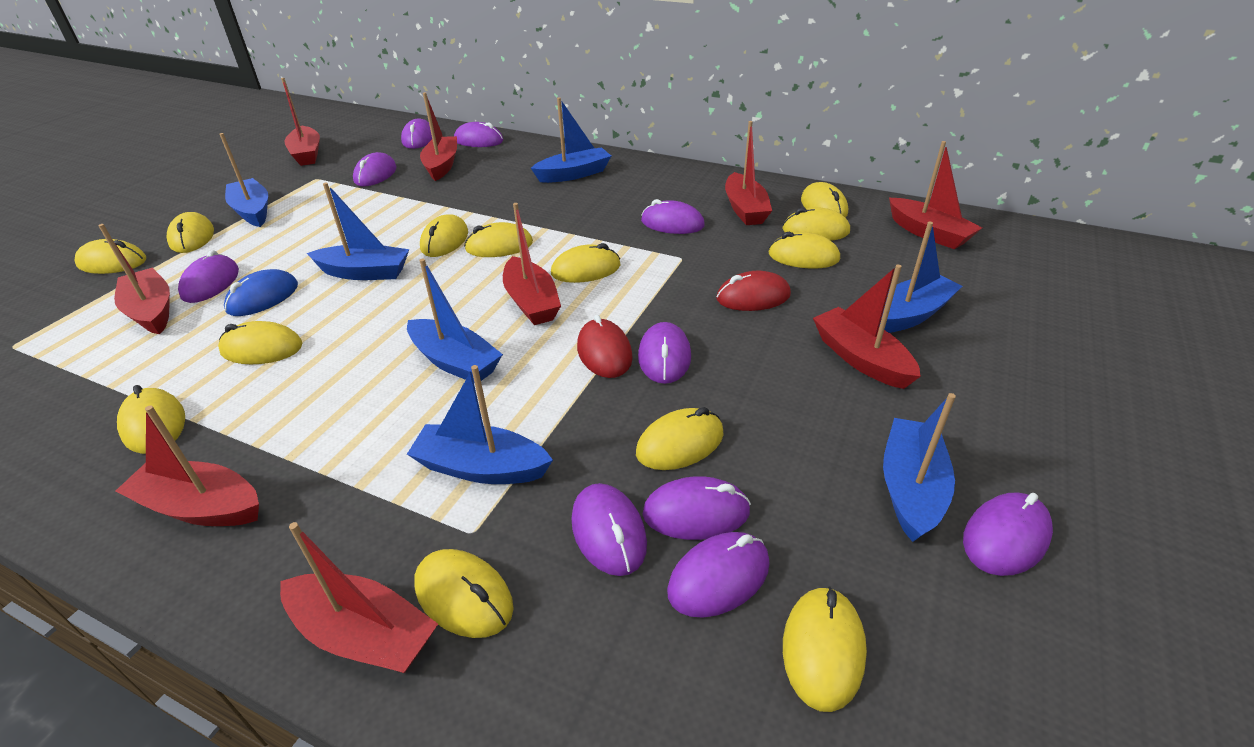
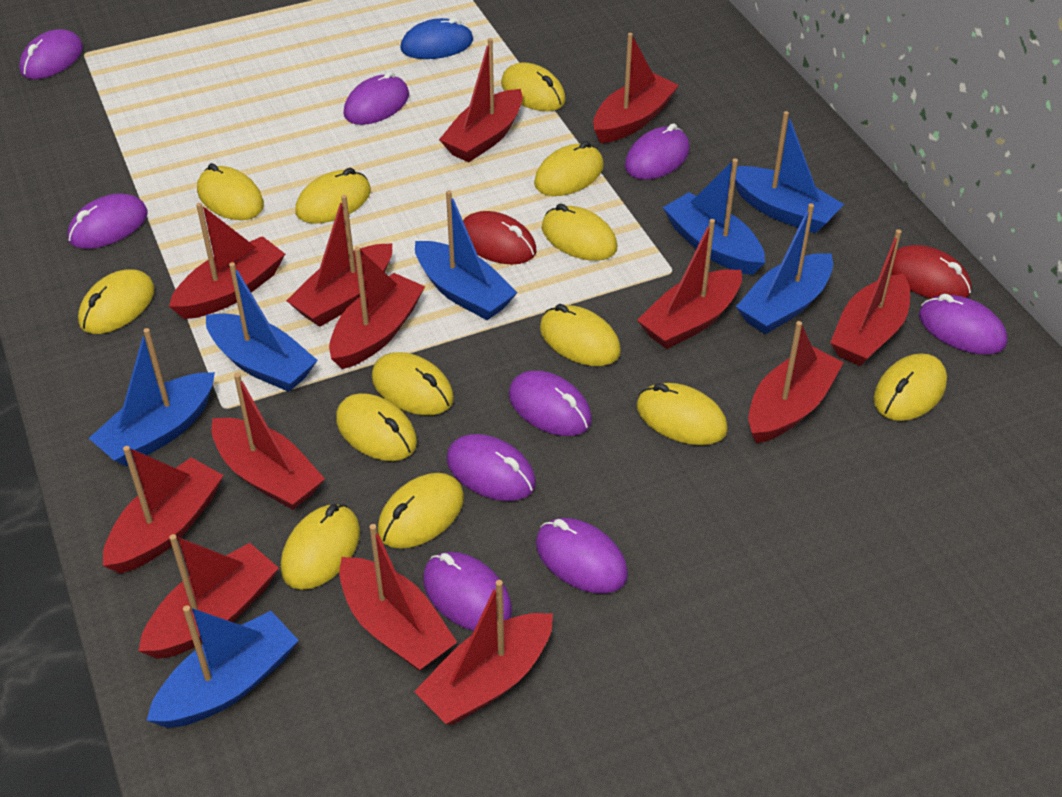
purple mouse: 10 -> 9
red boat: 9 -> 13

